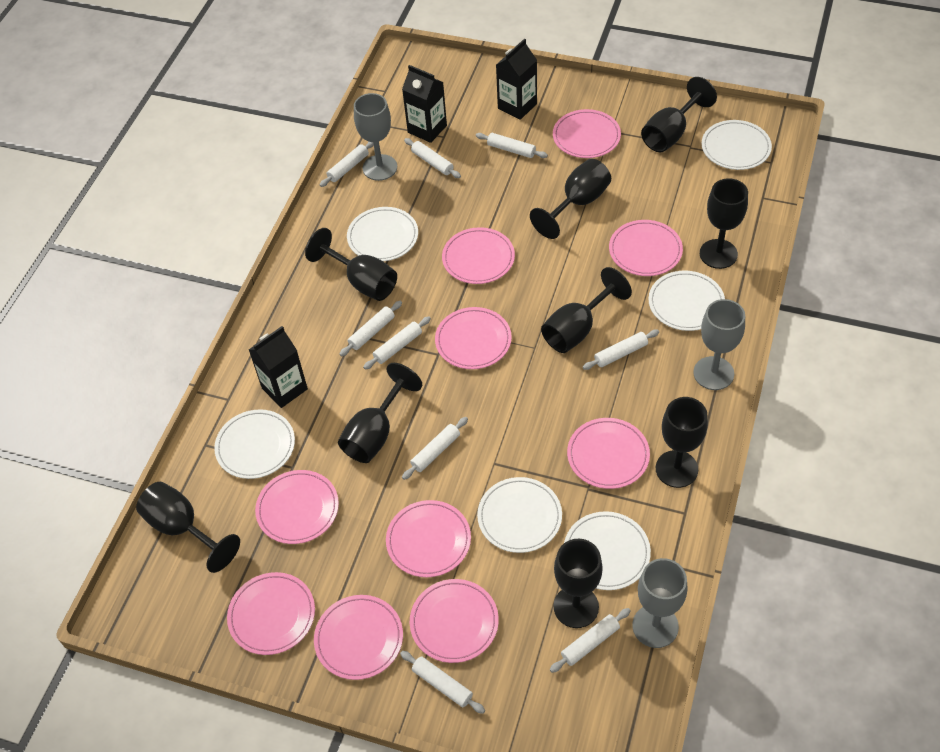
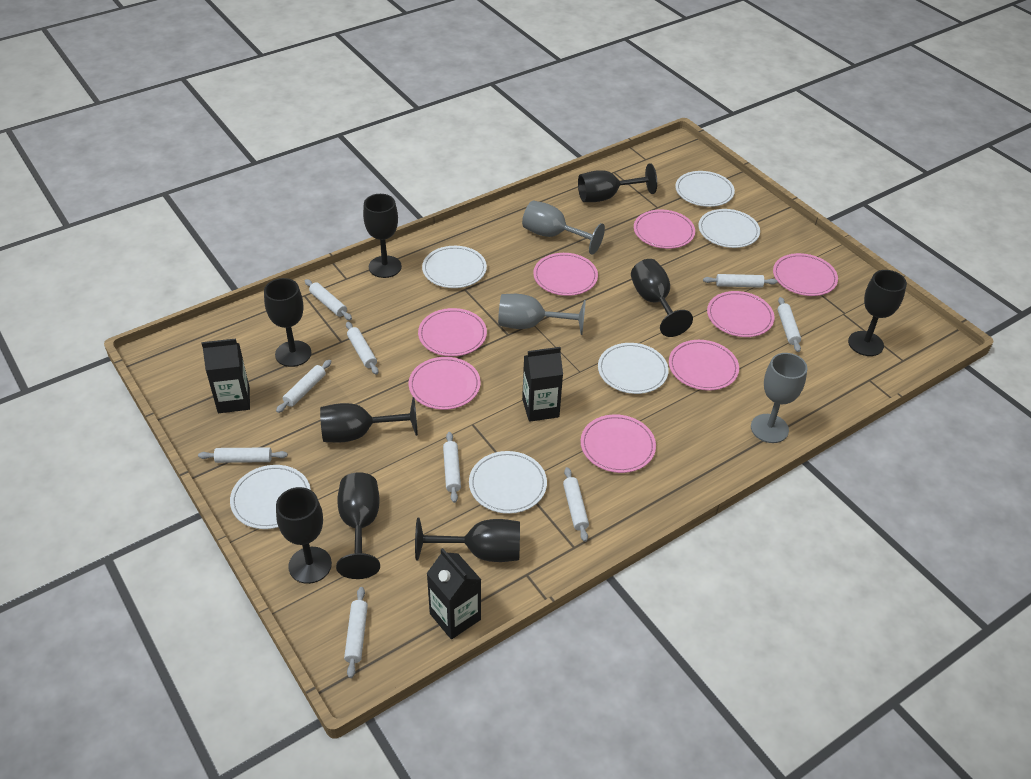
pink plate: 10 -> 8

